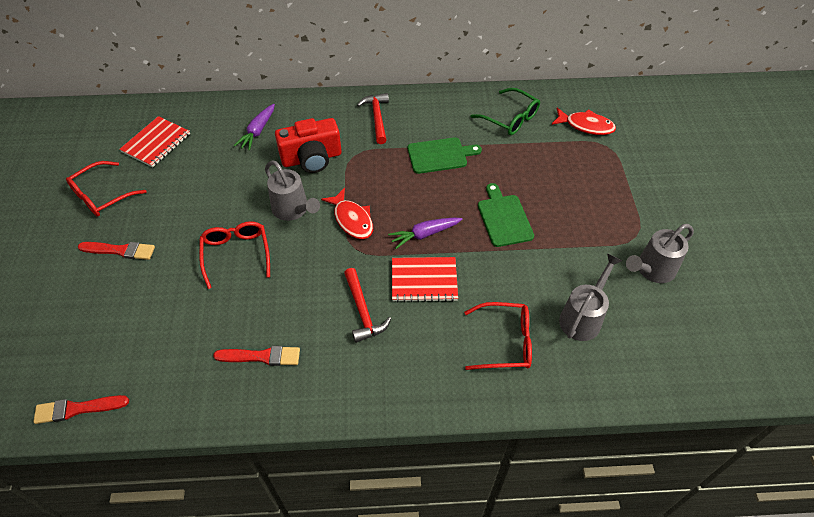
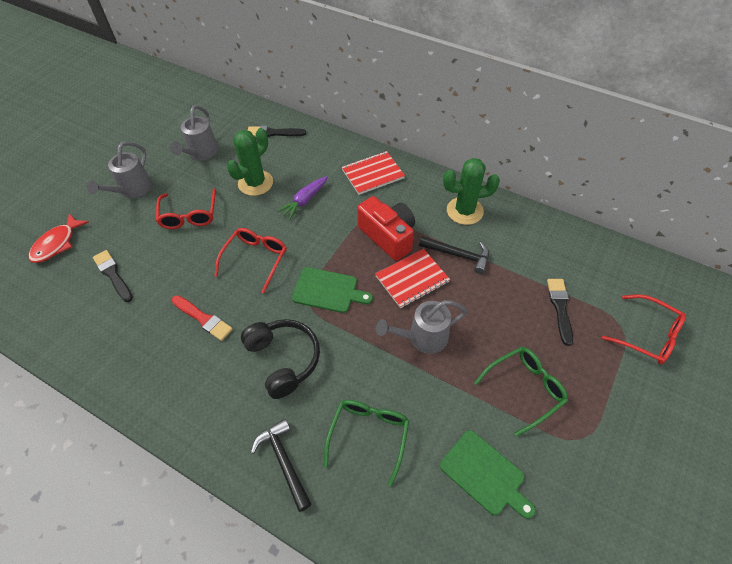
black brush: 0 -> 3
black hammer: 0 -> 2
black headphones: 0 -> 1
green cactus: 0 -> 2
green glasses: 1 -> 2
purple carrot: 2 -> 1
red brush: 3 -> 1
red fish: 2 -> 1
red hammer: 2 -> 0

